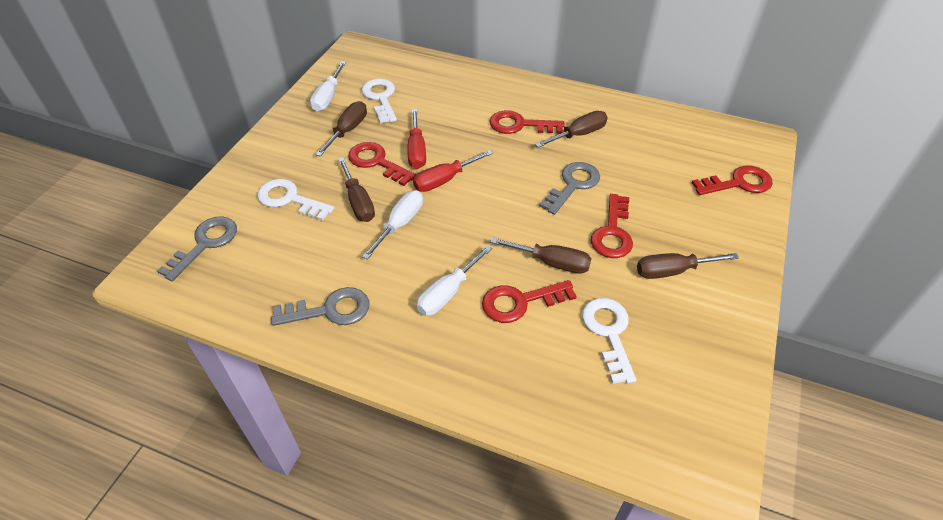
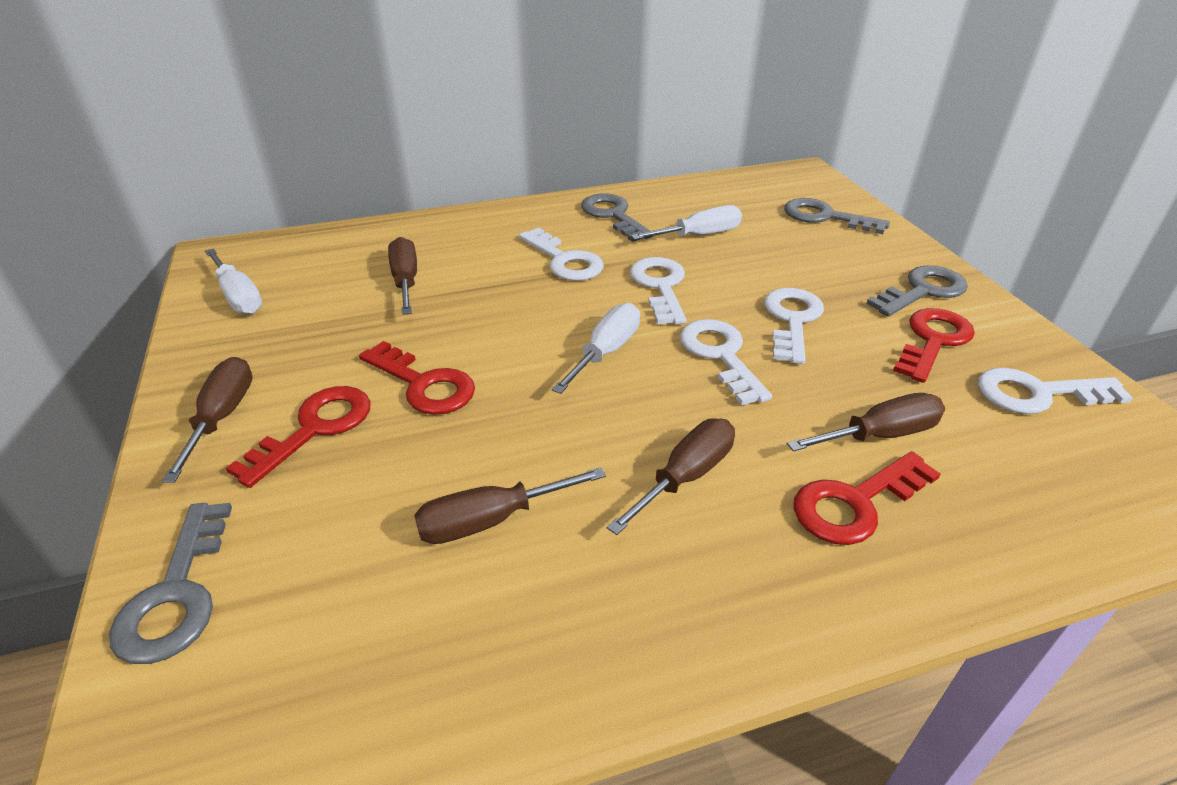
grey key: 3 -> 4
red key: 5 -> 4
red screwdriver: 2 -> 0
white key: 3 -> 5

